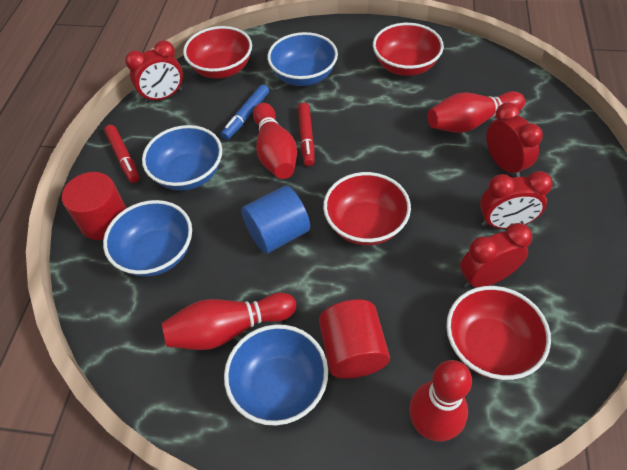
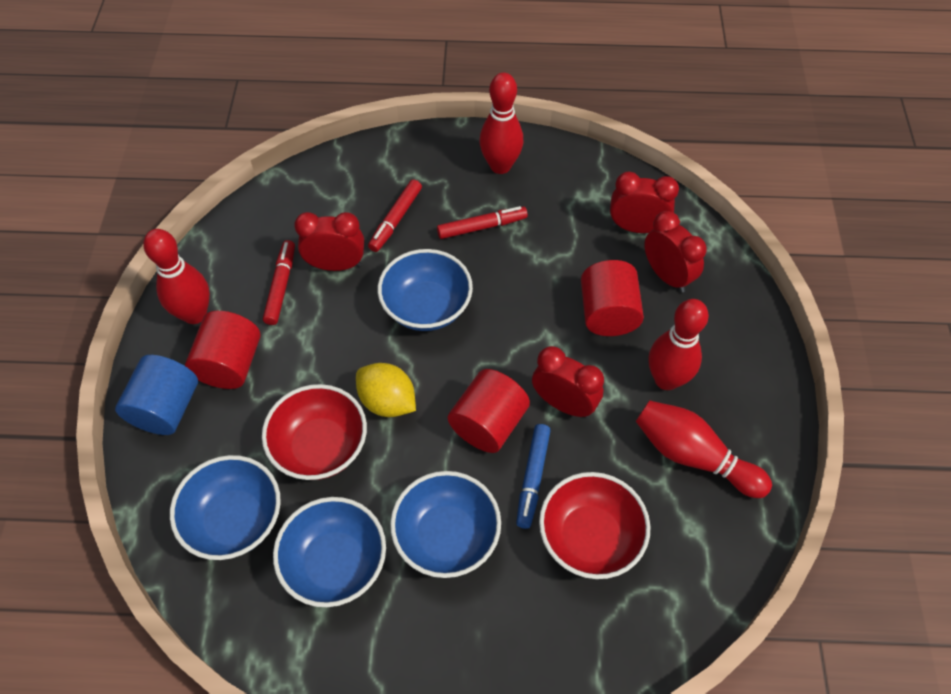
red bowl: 4 -> 2
red cylinder: 2 -> 3
red marker: 2 -> 3
yellow lemon: 0 -> 1

